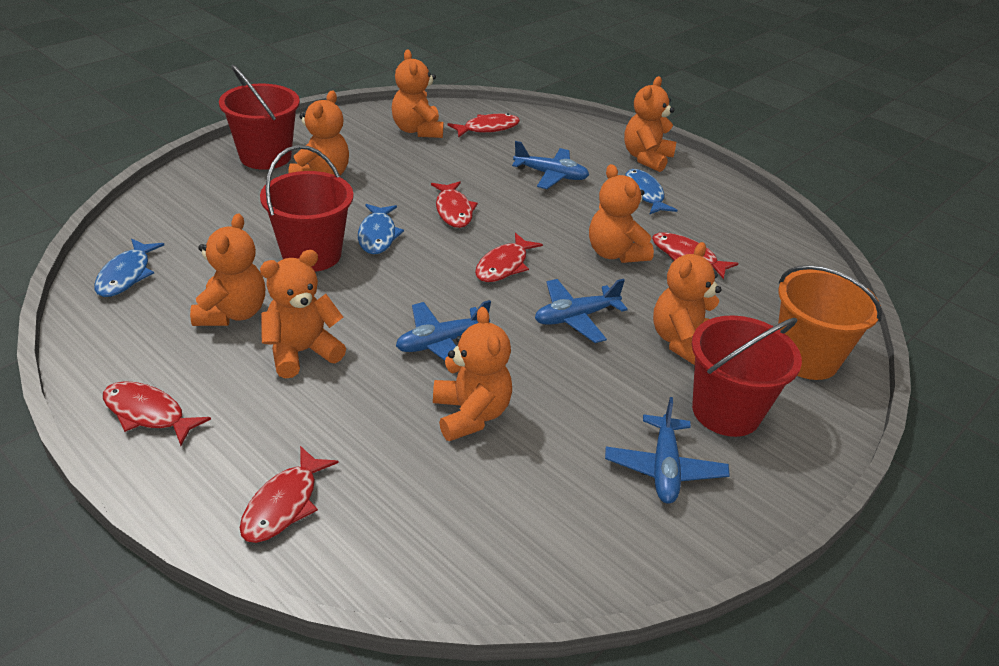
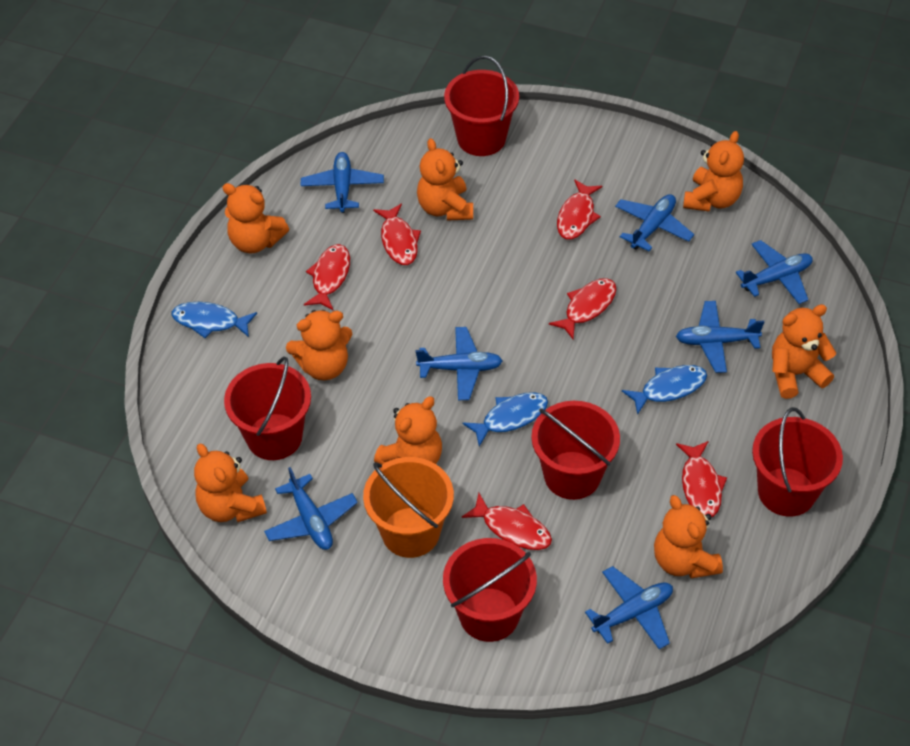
blue plane: 4 -> 7
red bucket: 3 -> 5

